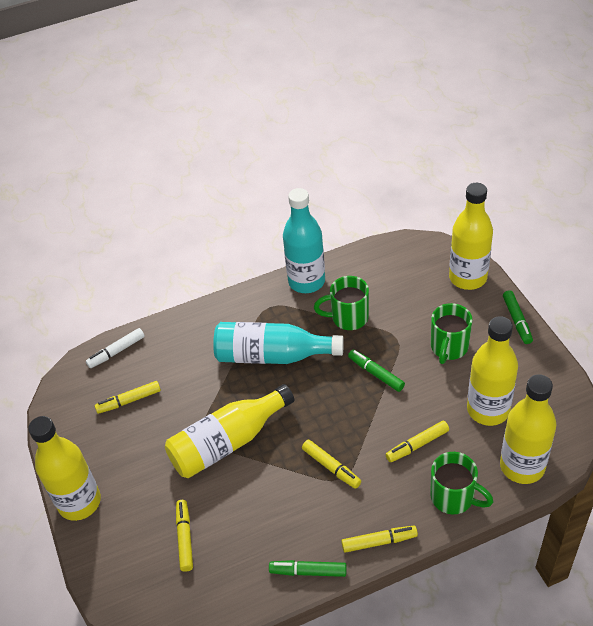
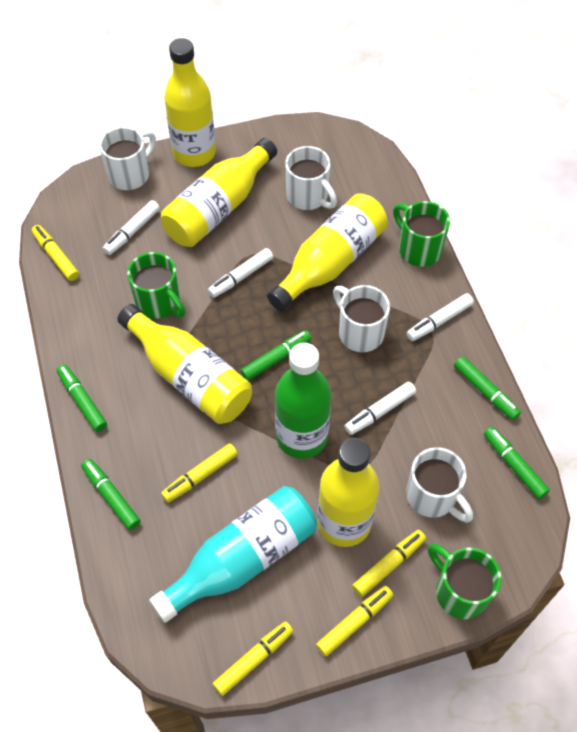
green bottle: 0 -> 1
green marker: 3 -> 5
turquoise bottle: 2 -> 1
white marker: 1 -> 4
white mug: 0 -> 4

